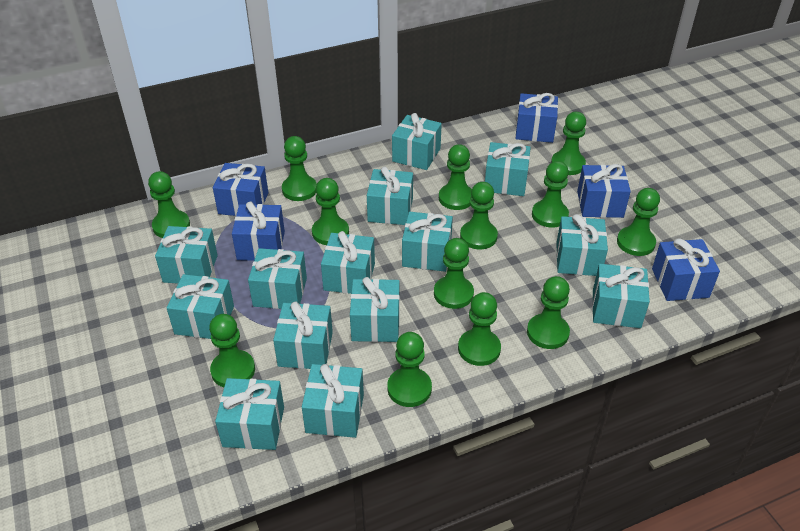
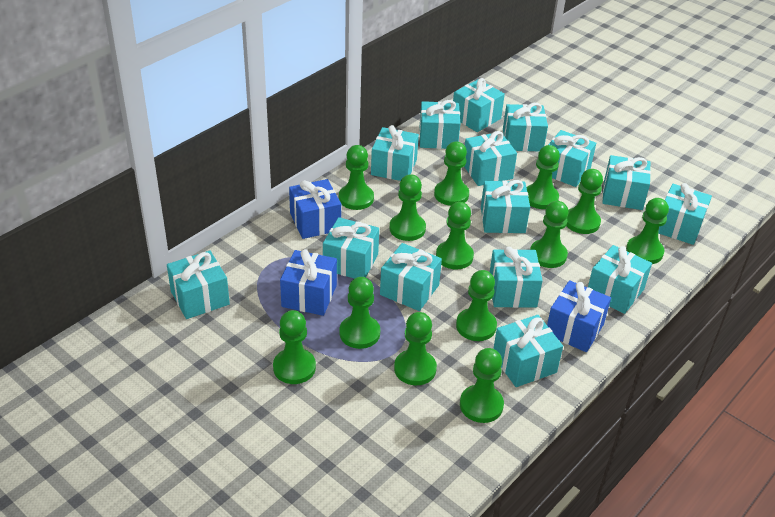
blue gift: 5 -> 3
turquoise gift: 14 -> 15

